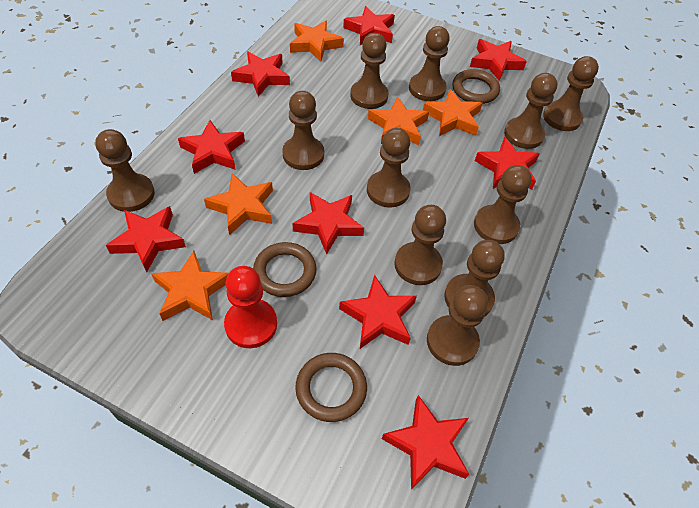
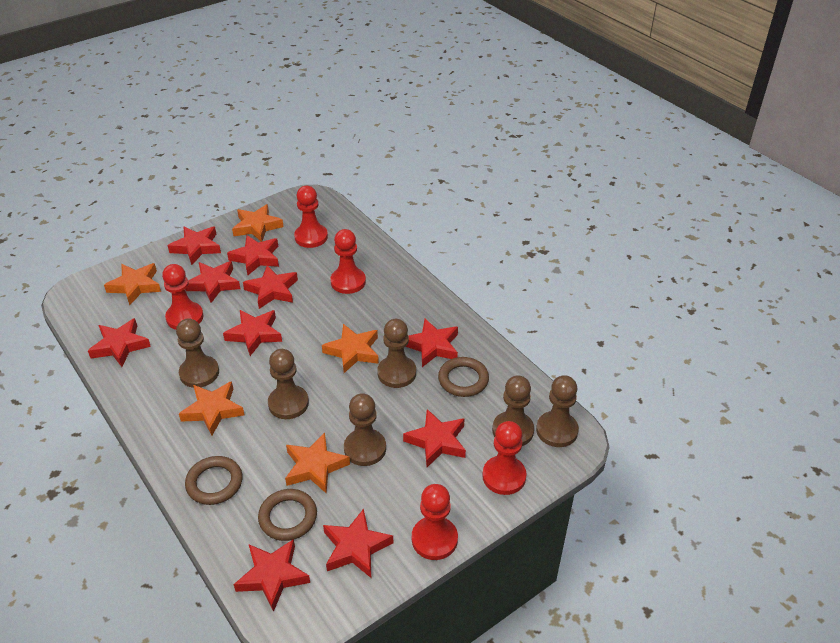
brown pawn: 11 -> 6
red pawn: 1 -> 5
red star: 9 -> 10

